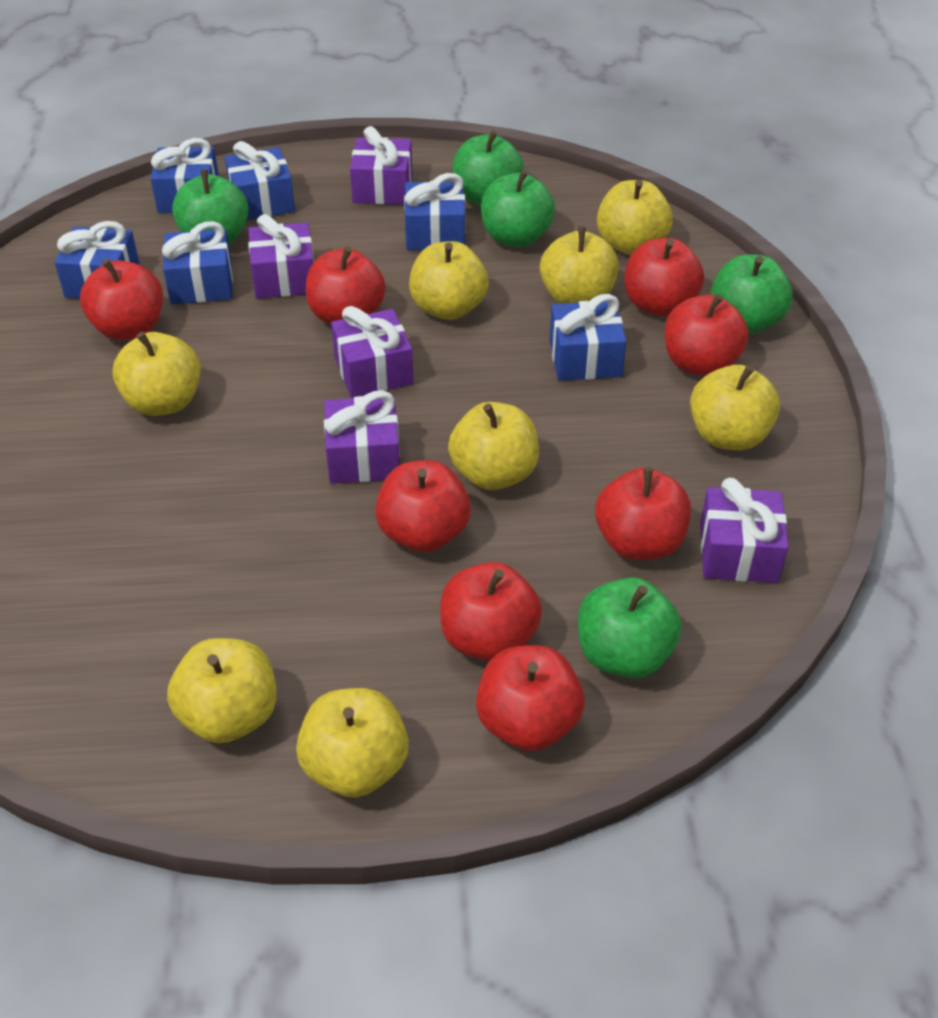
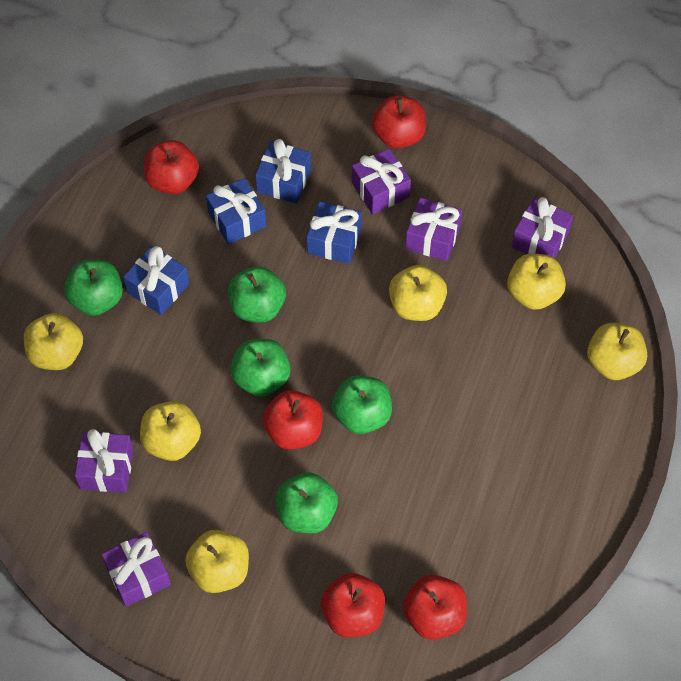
blue gift: 6 -> 4
red apple: 8 -> 5
yellow apple: 8 -> 6

